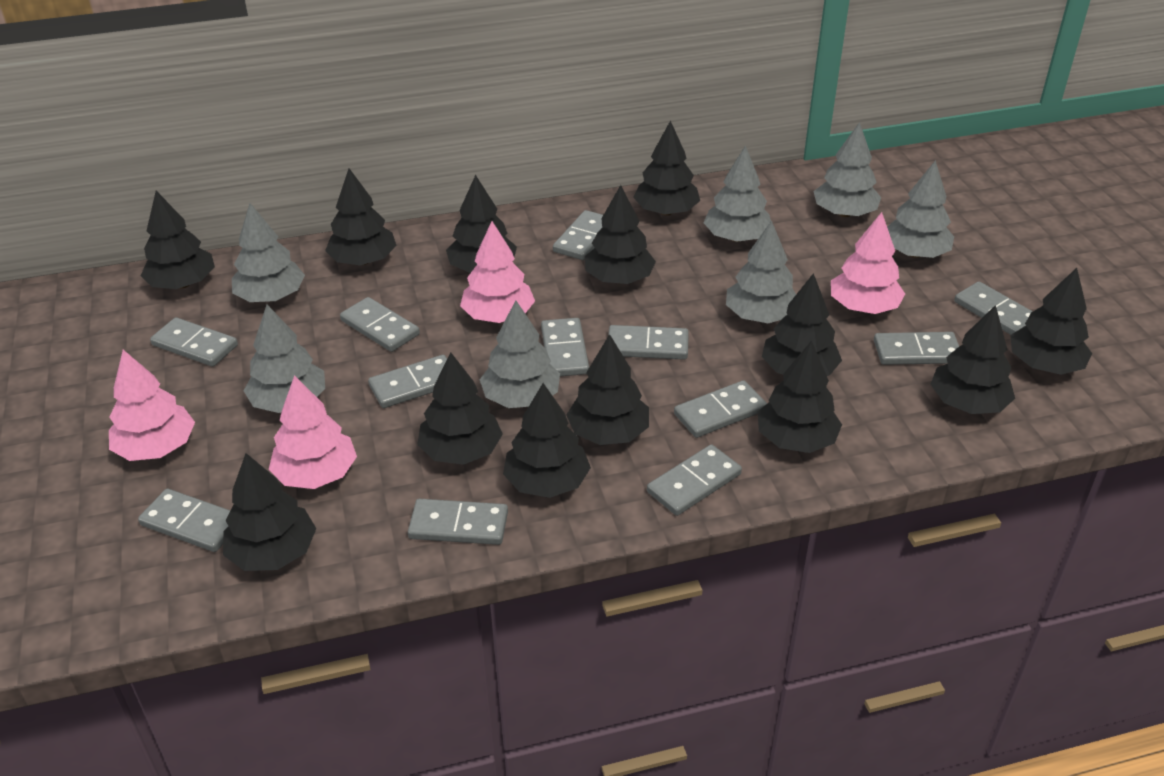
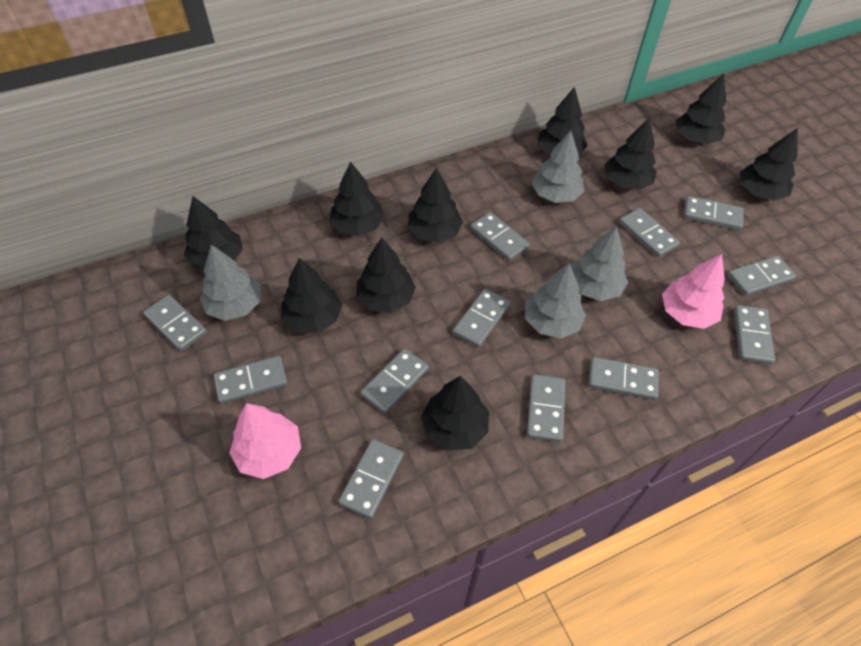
black tree: 13 -> 10
grey tree: 7 -> 4
pink tree: 4 -> 2

